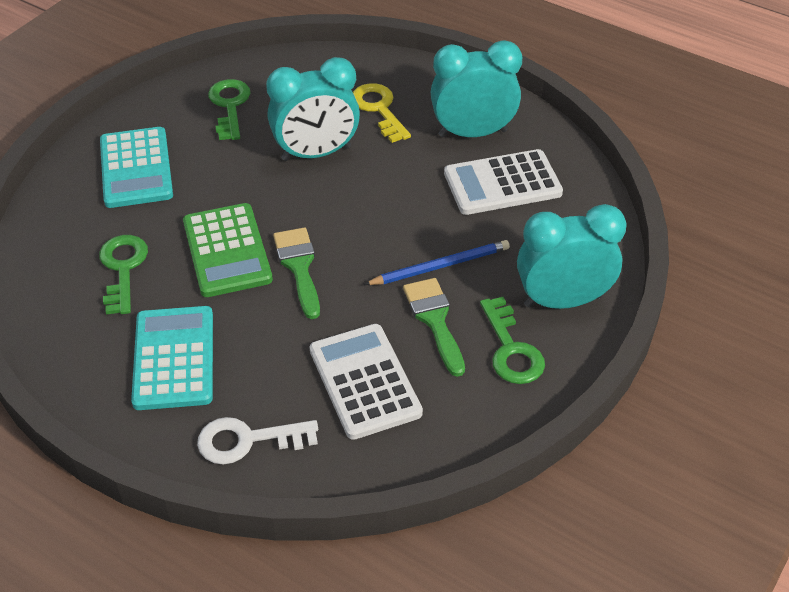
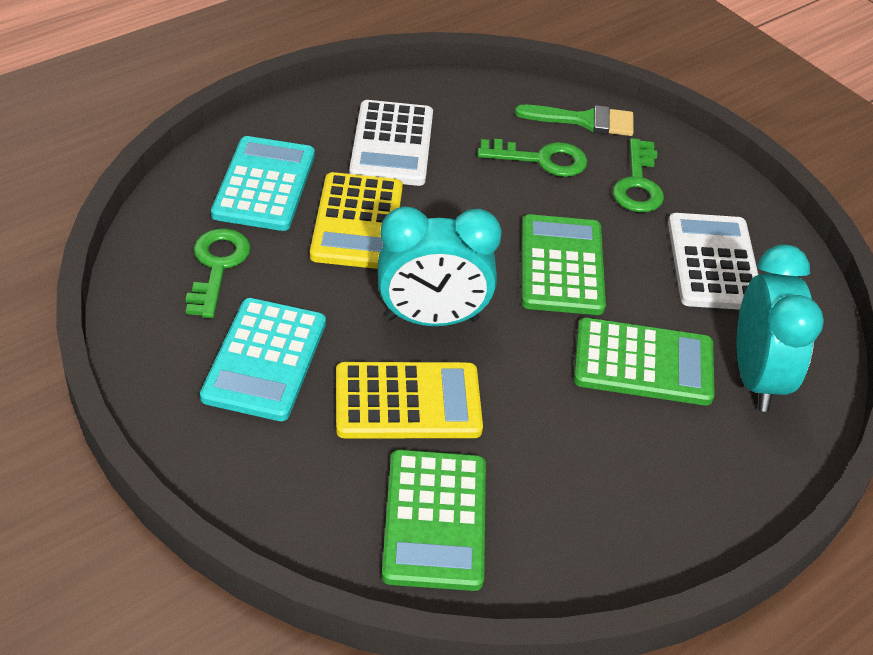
blue pencil: 1 -> 0
green brush: 2 -> 1
green calculator: 1 -> 3
turquoise clock: 3 -> 2
white key: 1 -> 0
yellow calculator: 0 -> 2
yellow key: 1 -> 0

